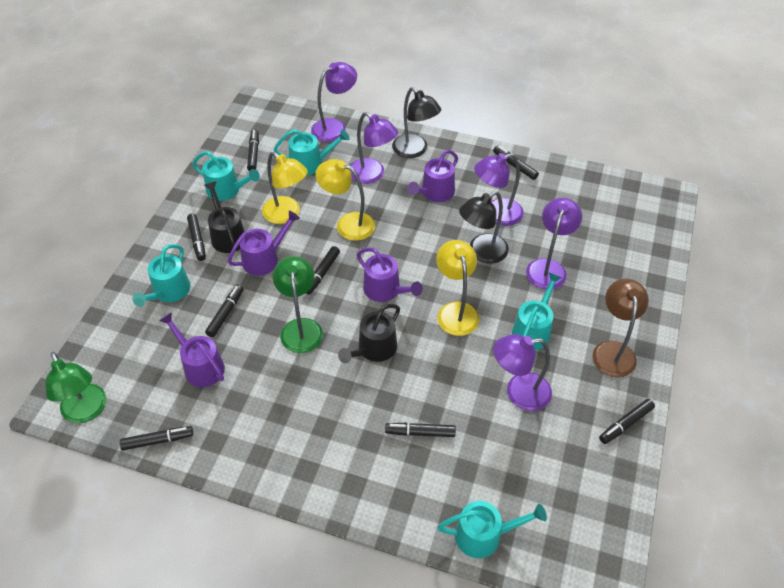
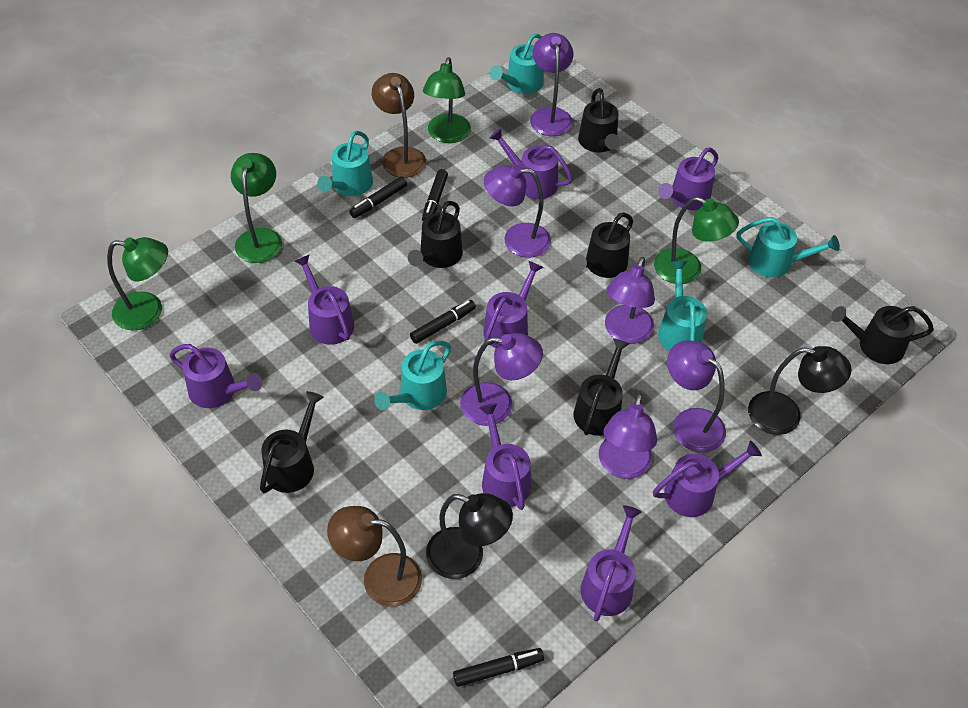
black marker: 8 -> 4
black watering can: 2 -> 6
brown lamp: 1 -> 2
green lamp: 2 -> 4
purple lamp: 5 -> 6
purple watering can: 4 -> 8
yellow lamp: 3 -> 0

